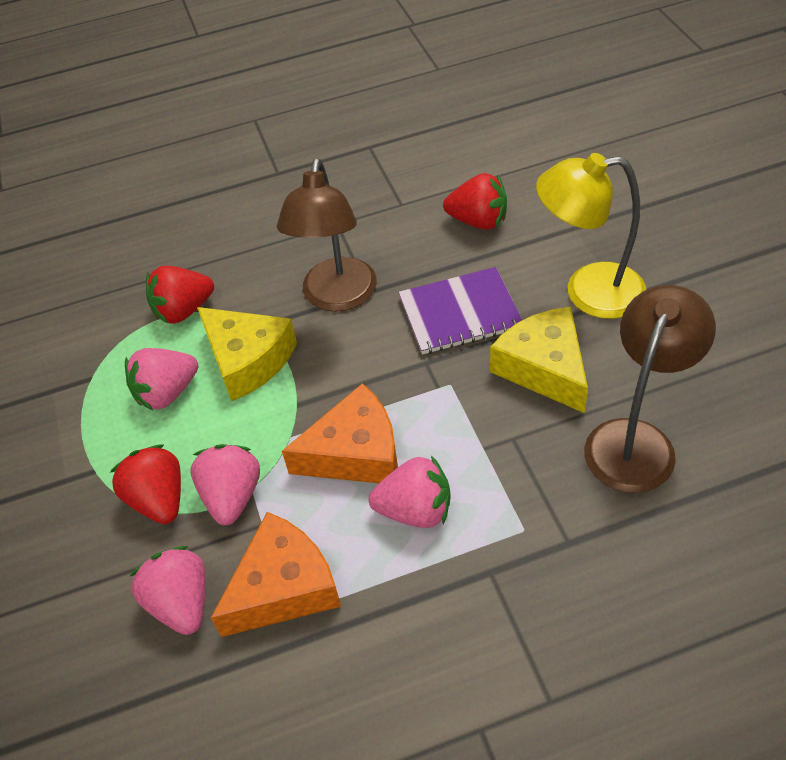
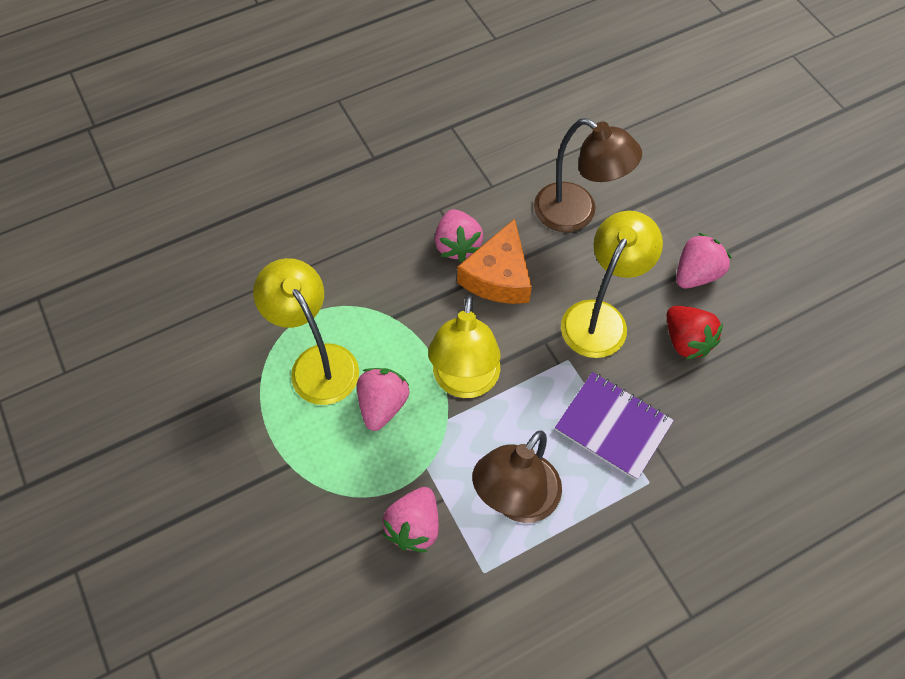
orange cheese: 2 -> 1
red strawberry: 3 -> 1
yellow cheese: 2 -> 0
yellow lamp: 1 -> 3

